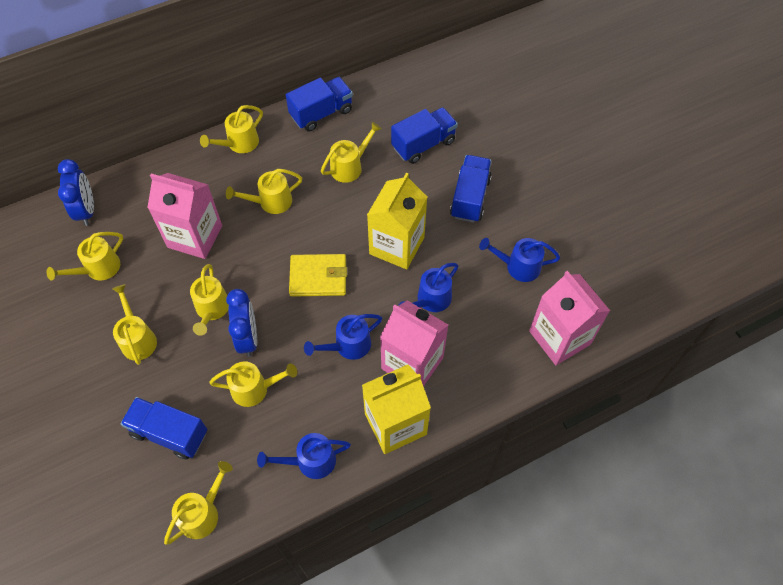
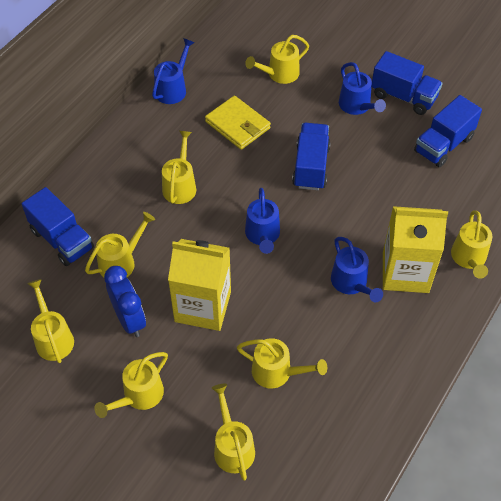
blue clock: 2 -> 1
pink carton: 3 -> 0

